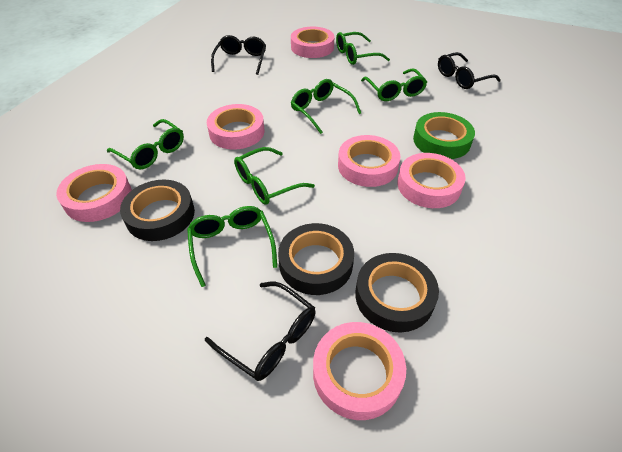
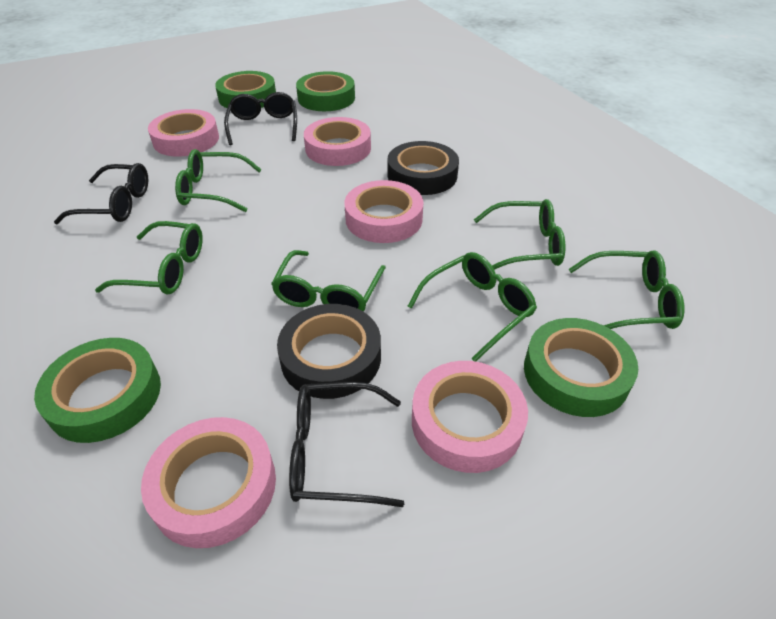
black tape: 3 -> 2
green tape: 1 -> 4
pink tape: 6 -> 5

